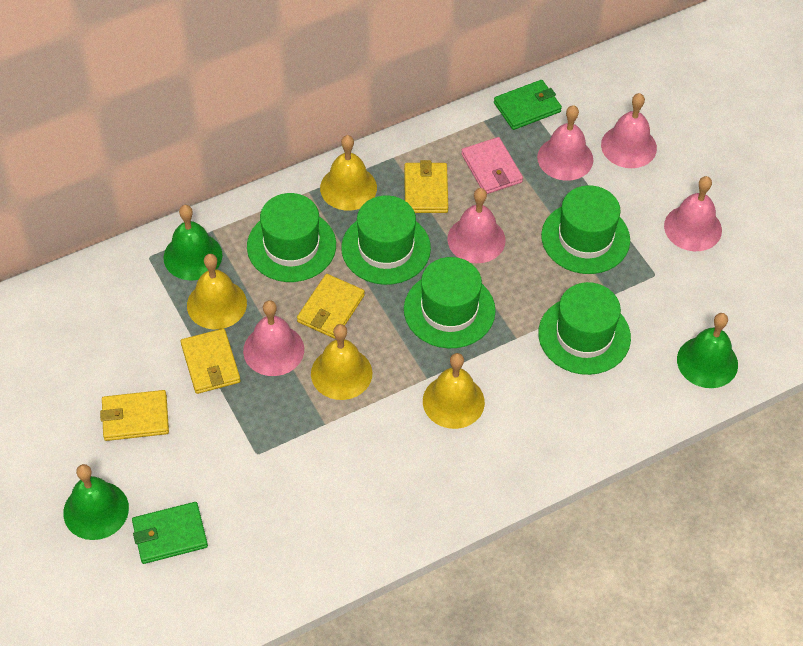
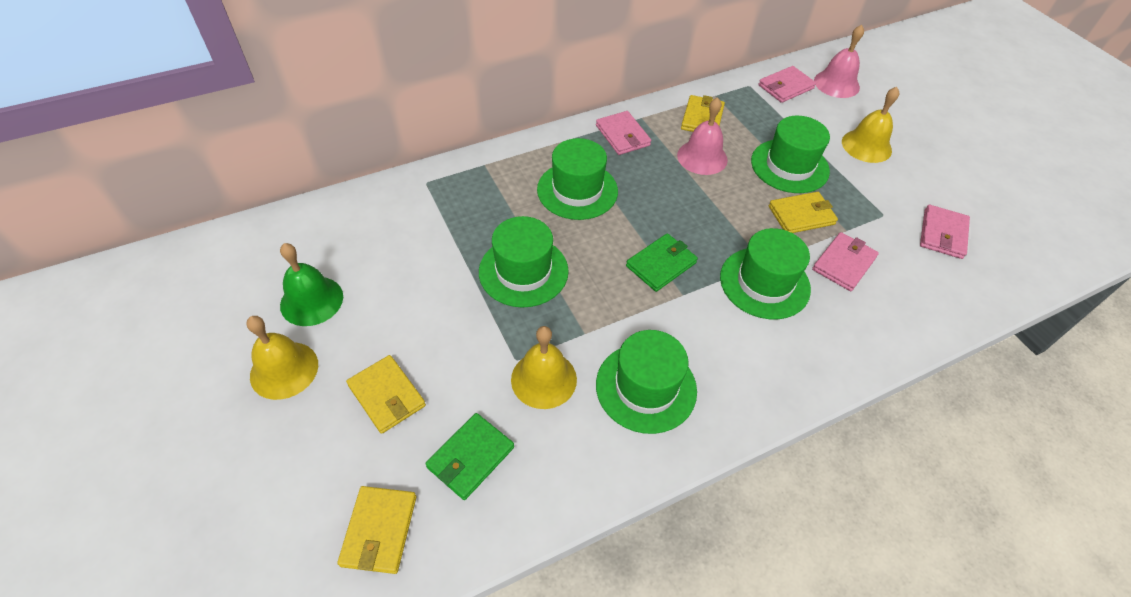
green bell: 3 -> 1
pink bell: 5 -> 2
pink wallet: 1 -> 4
yellow bell: 4 -> 3

